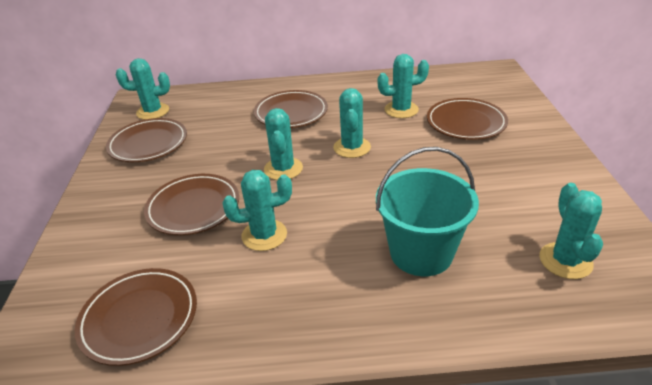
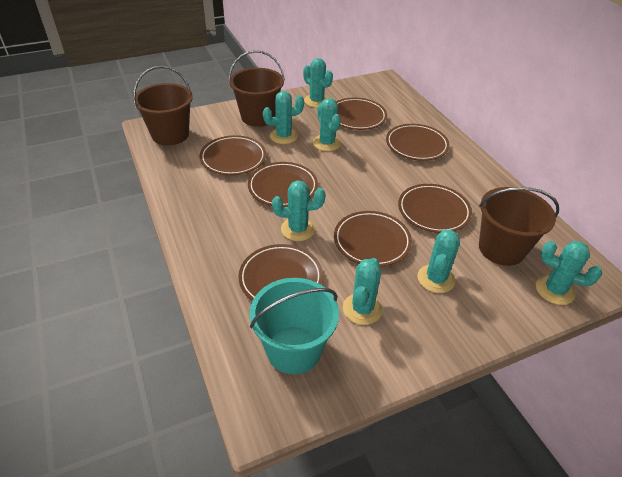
brown bucket: 0 -> 3
brown plate: 5 -> 7
turquoise cactus: 6 -> 7

